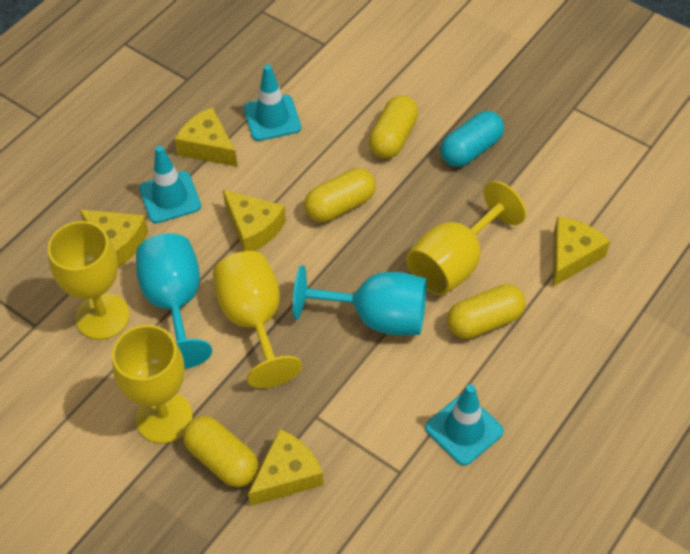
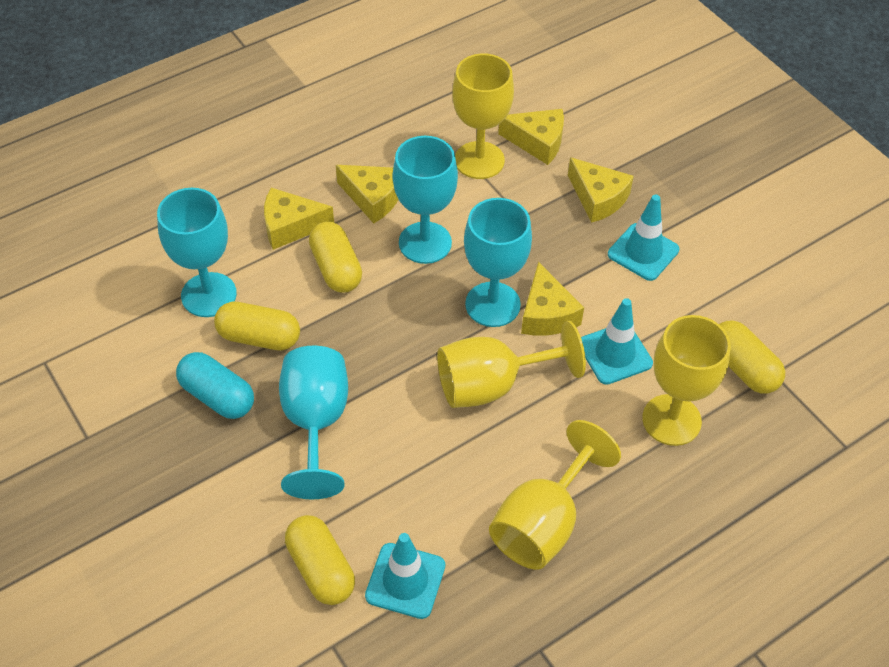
turquoise goblet: 2 -> 4

